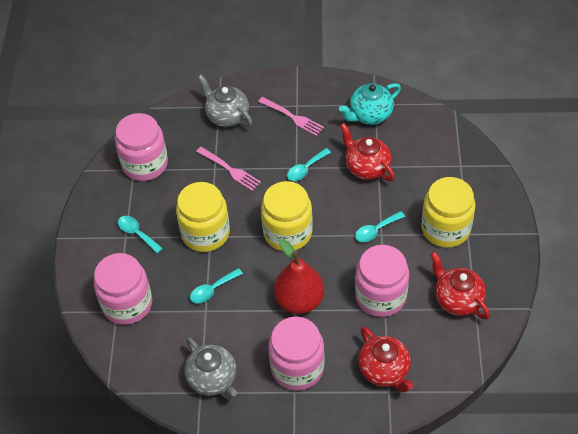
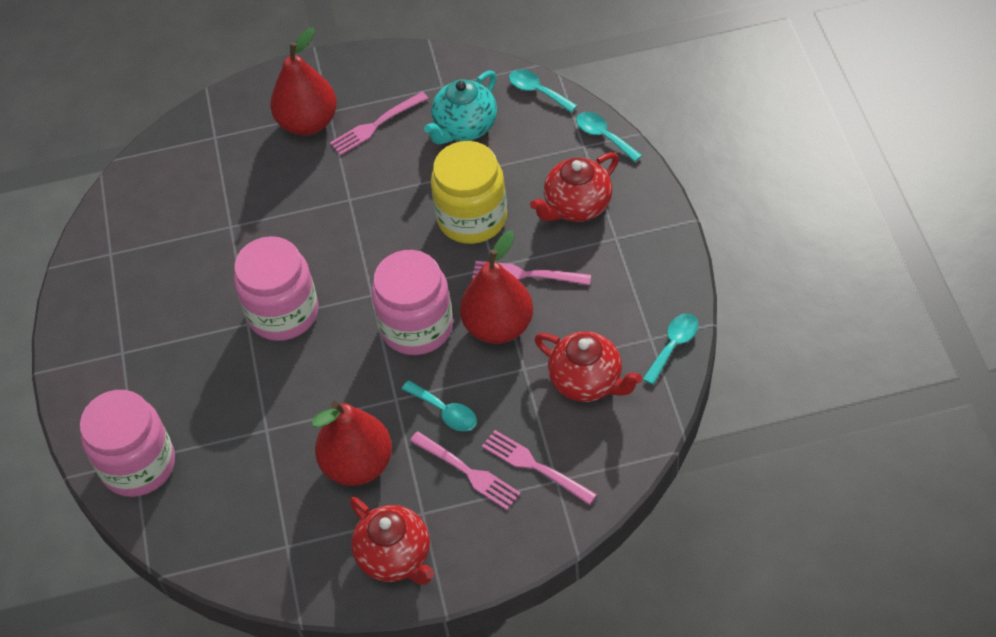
grey teapot: 2 -> 0
pink fork: 2 -> 4
pink jar: 4 -> 3
red pear: 1 -> 3
yellow jar: 3 -> 1

